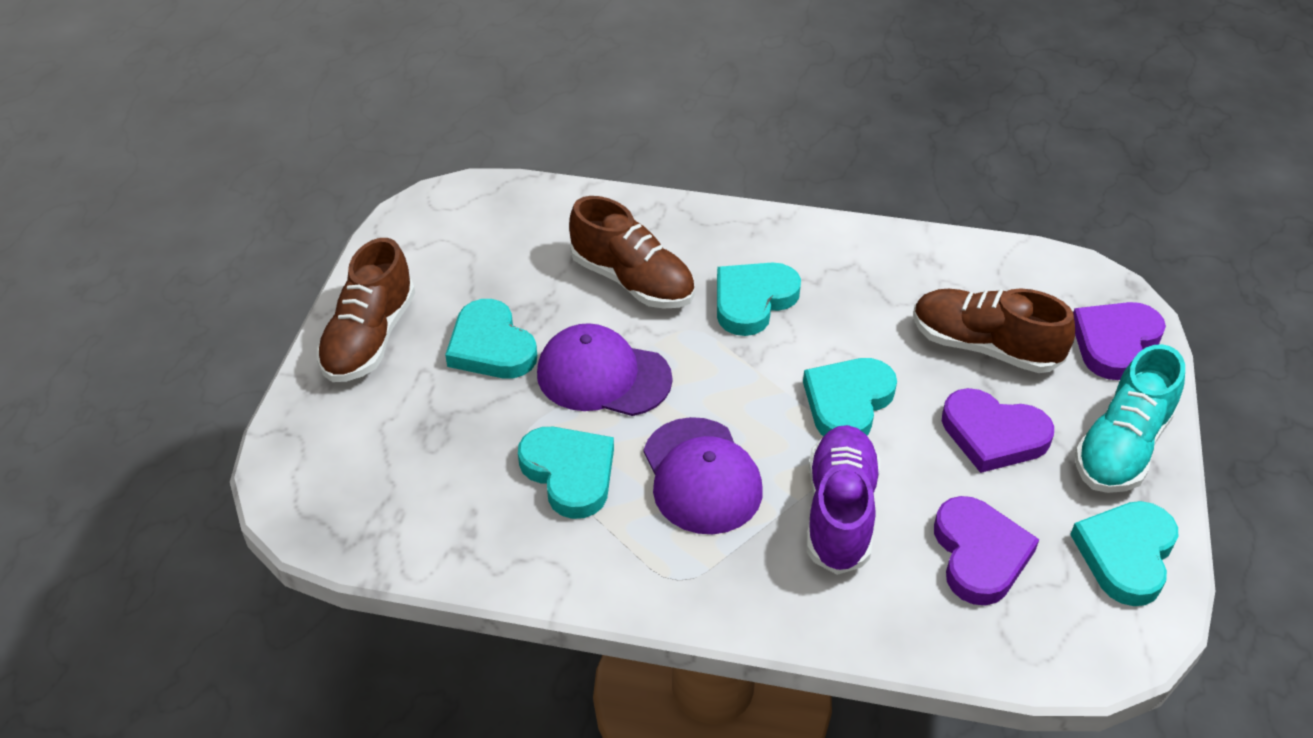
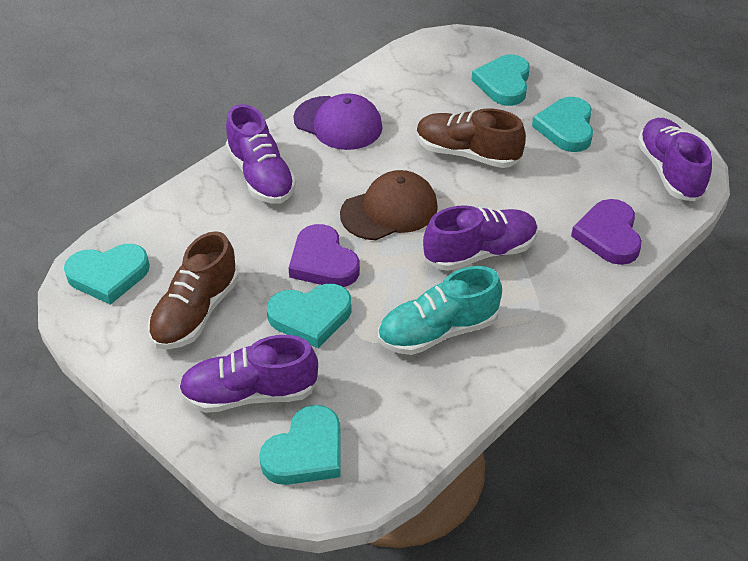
brown cap: 0 -> 1
brown shoe: 3 -> 2
purple cap: 2 -> 1
purple heart: 3 -> 2
purple shoe: 1 -> 4

